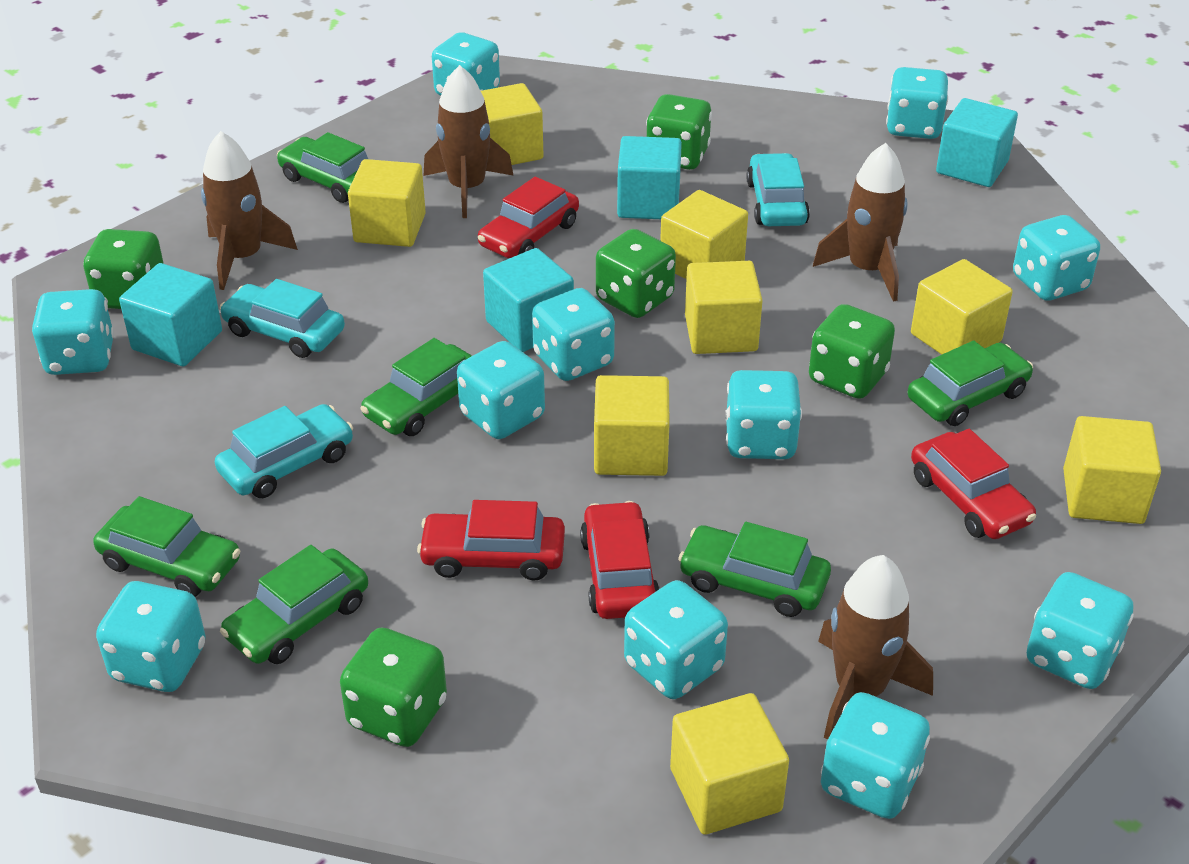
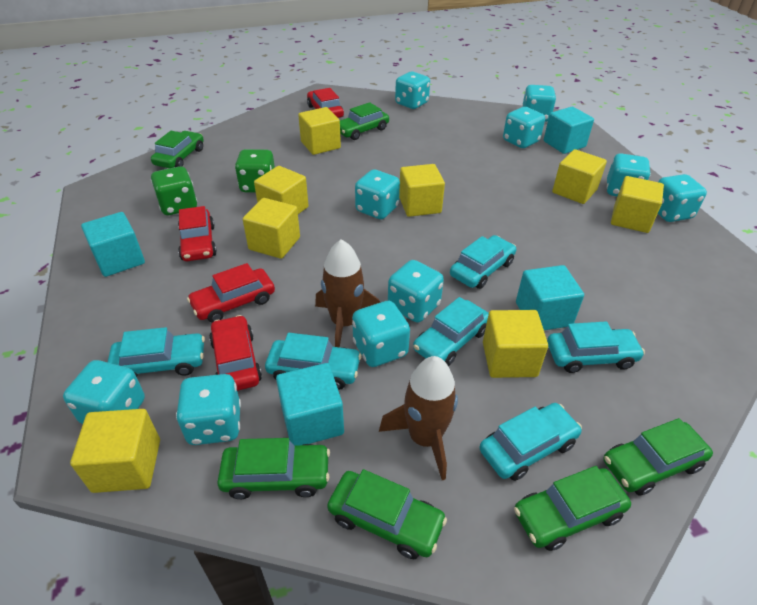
brown rocket: 4 -> 2
green dice: 5 -> 2
turquoise car: 3 -> 6
turquoise dice: 11 -> 10

